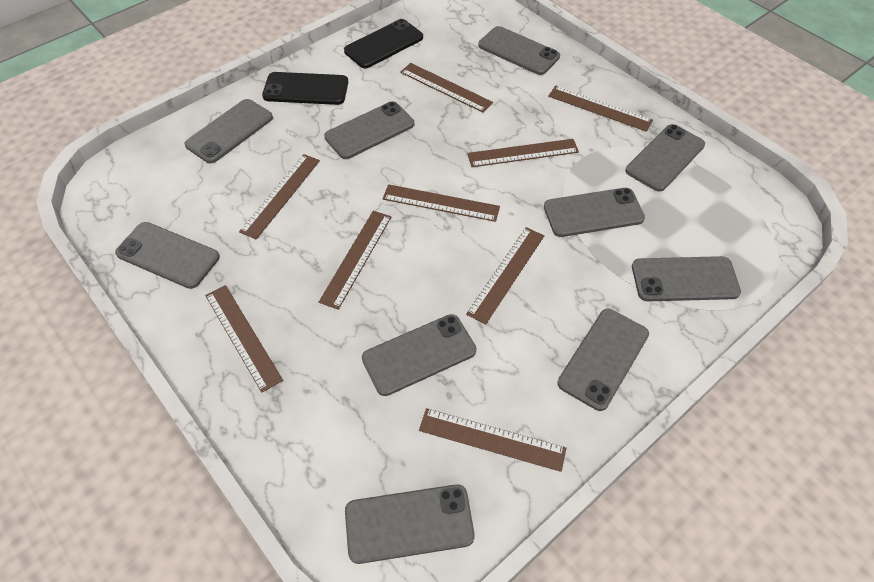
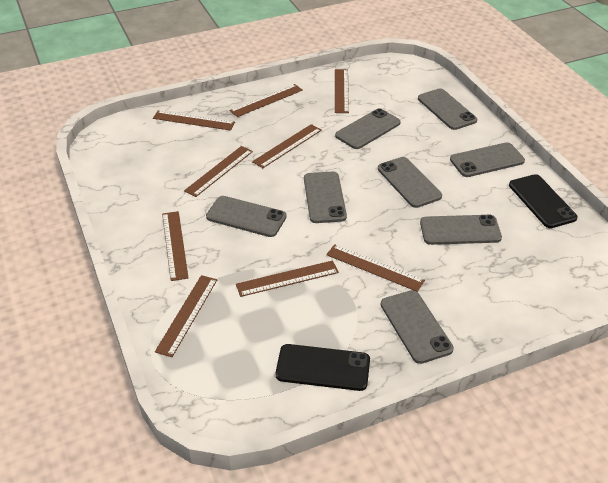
grey phone: 10 -> 8

